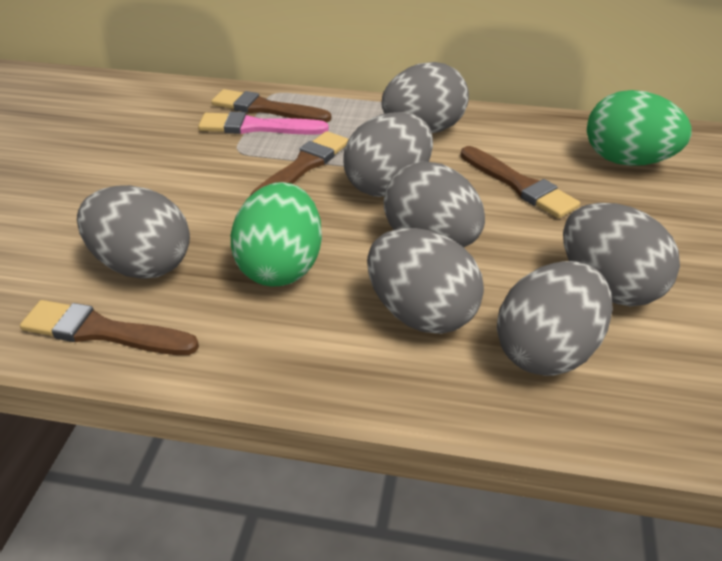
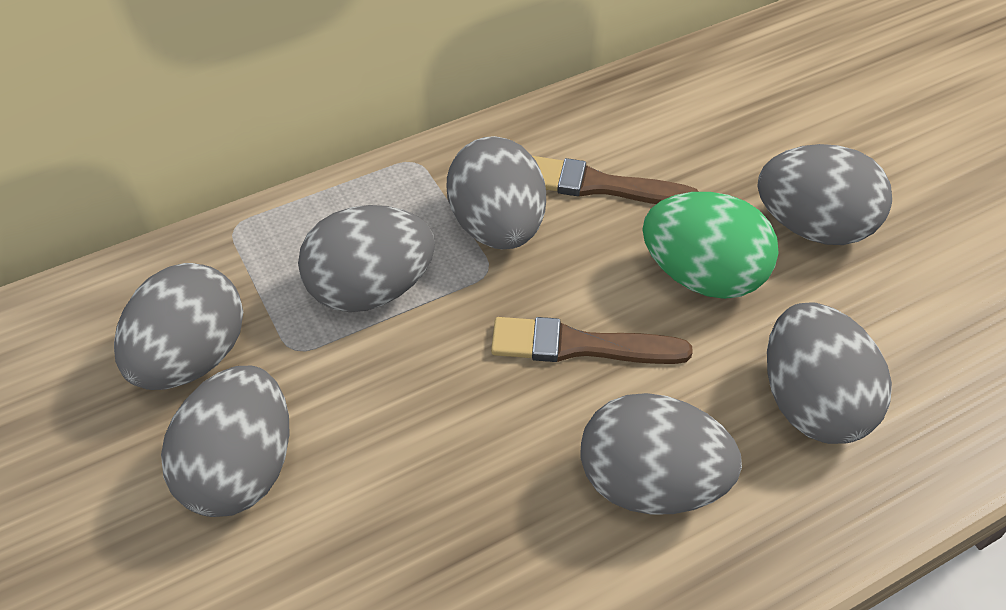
brown brush: 4 -> 2
green egg: 2 -> 1
pink brush: 1 -> 0

